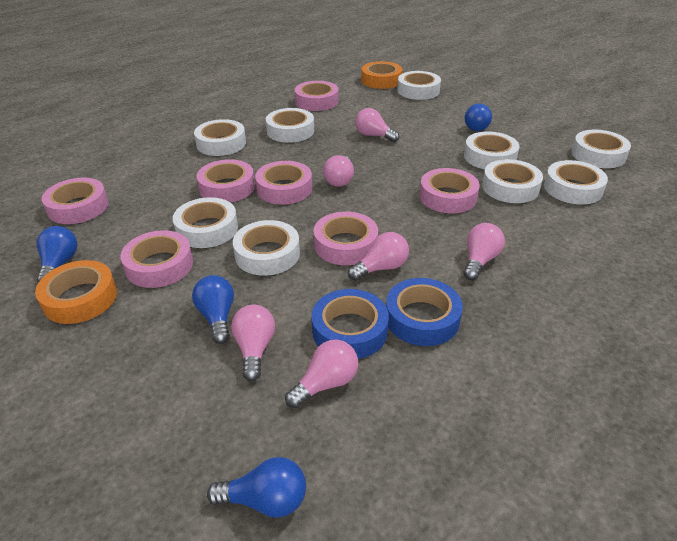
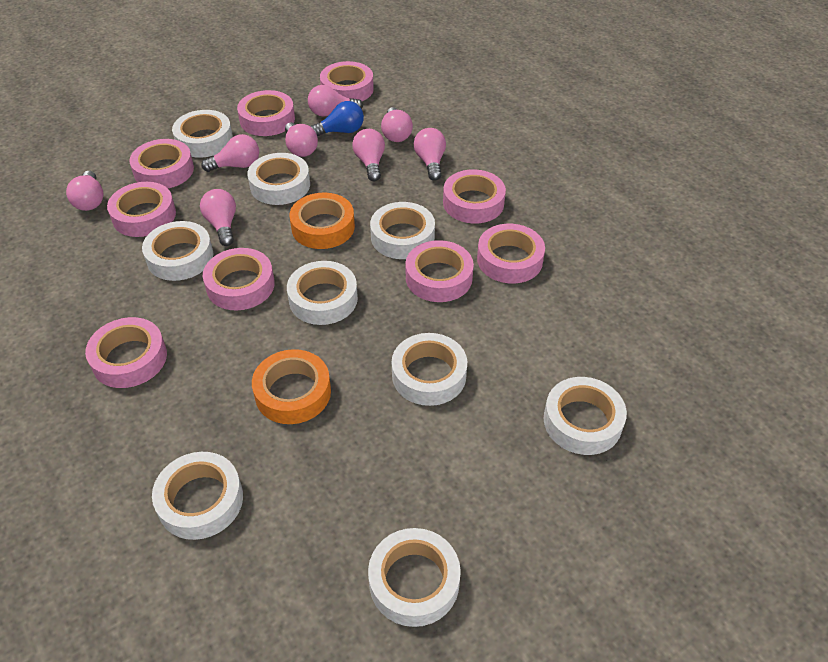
blue light bulb: 4 -> 1
blue tape: 2 -> 0
pink light bulb: 6 -> 8
pink tape: 7 -> 9

